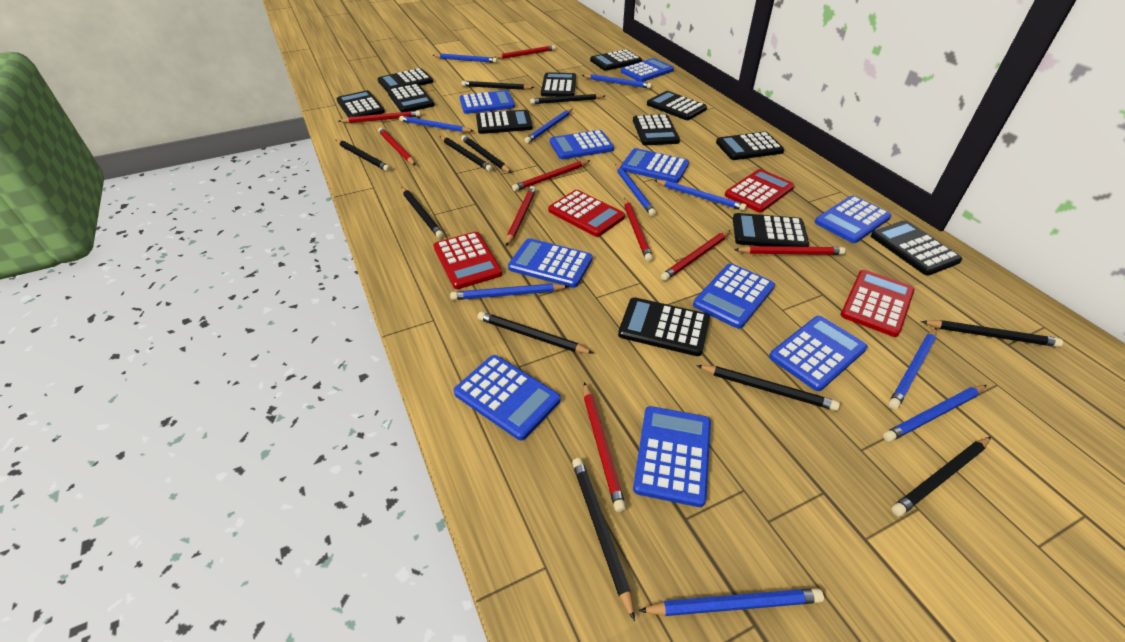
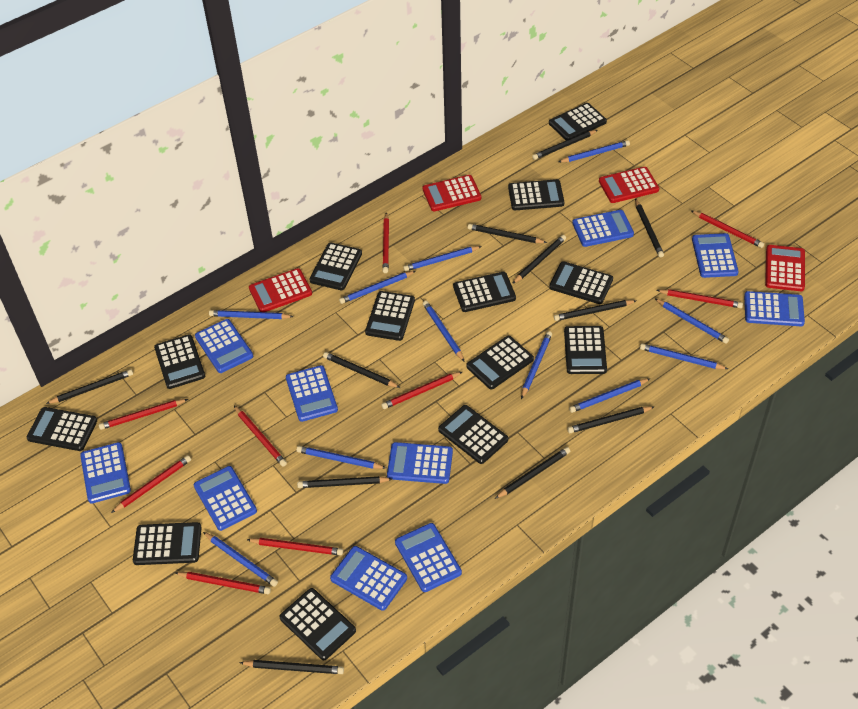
black calculator: 12 -> 13
blue pencil: 10 -> 11

